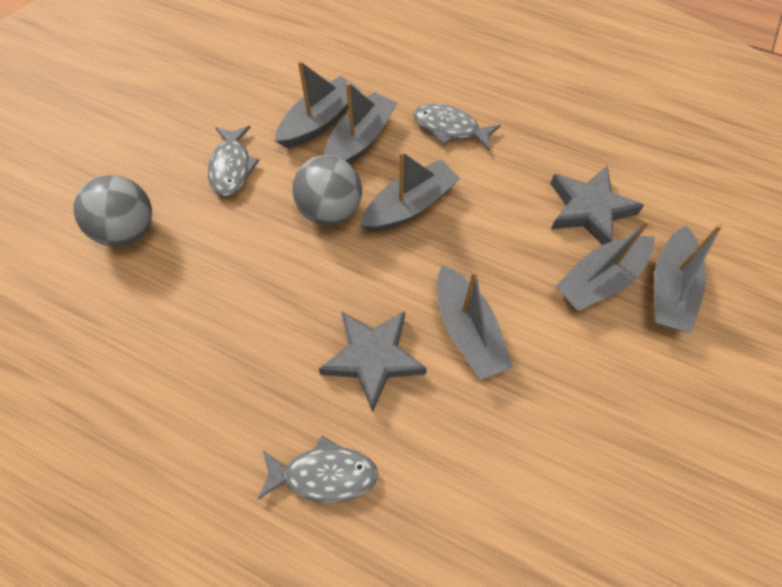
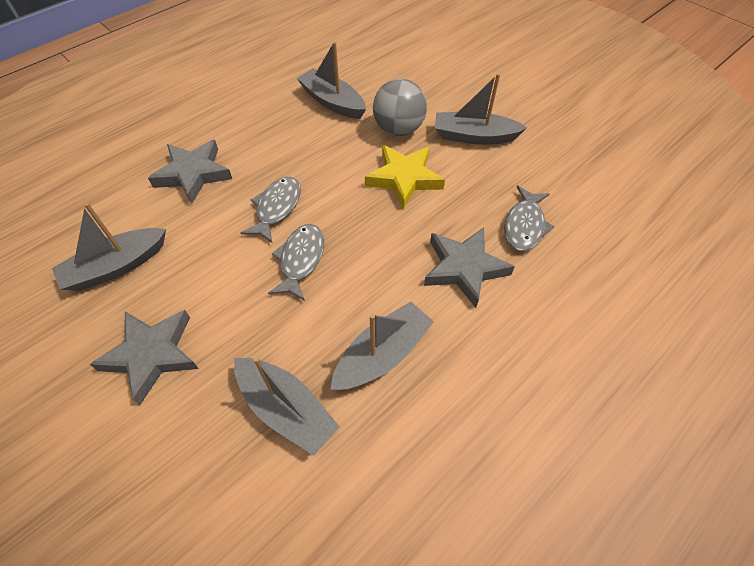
grey ball: 2 -> 1
grey boat: 6 -> 5
grey star: 2 -> 3
yellow star: 0 -> 1

